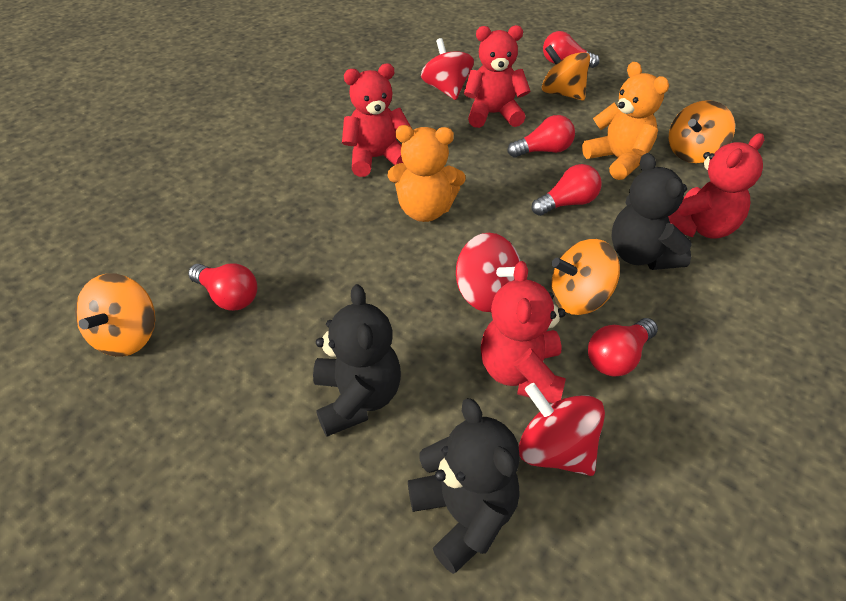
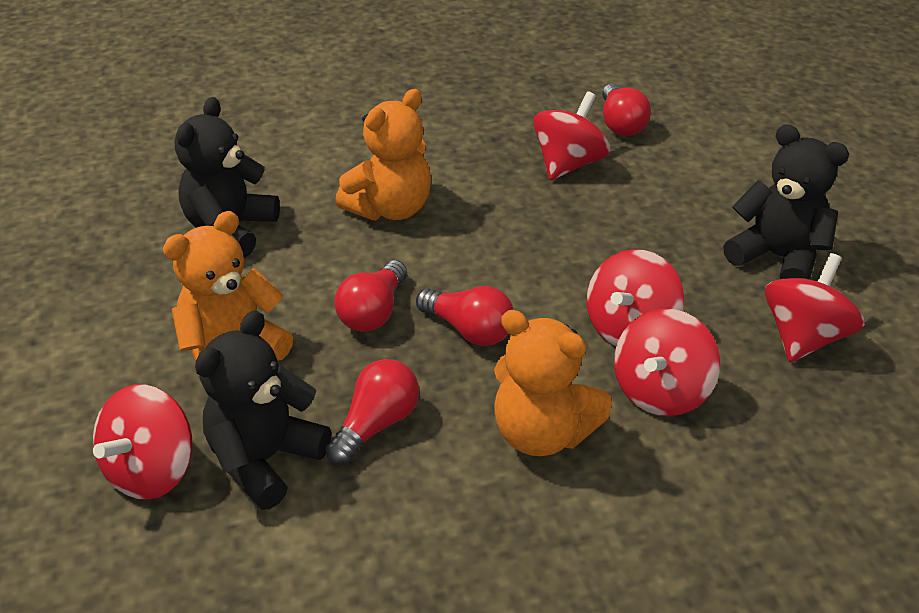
orange spinning top: 4 -> 0
orange teddy bear: 2 -> 3
red light bulb: 5 -> 4
red spinning top: 3 -> 5
red teddy bear: 4 -> 0

